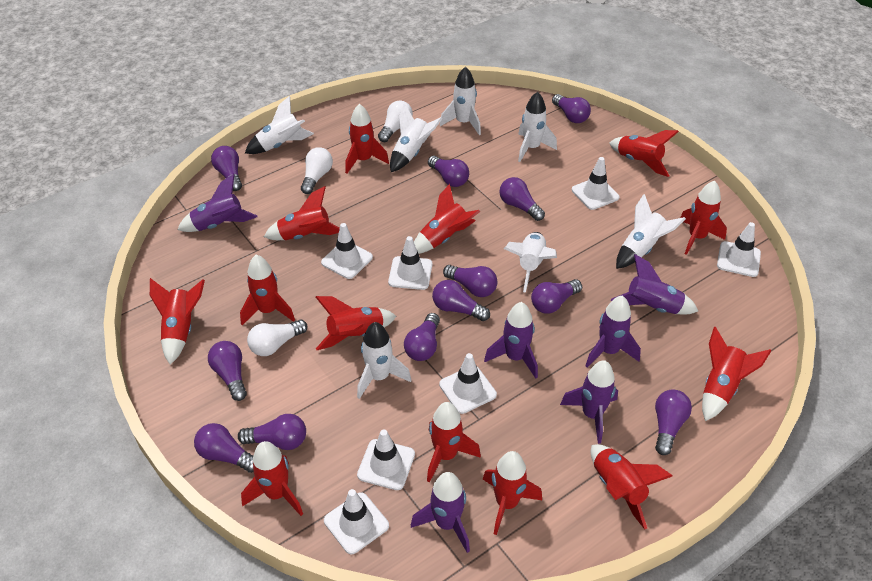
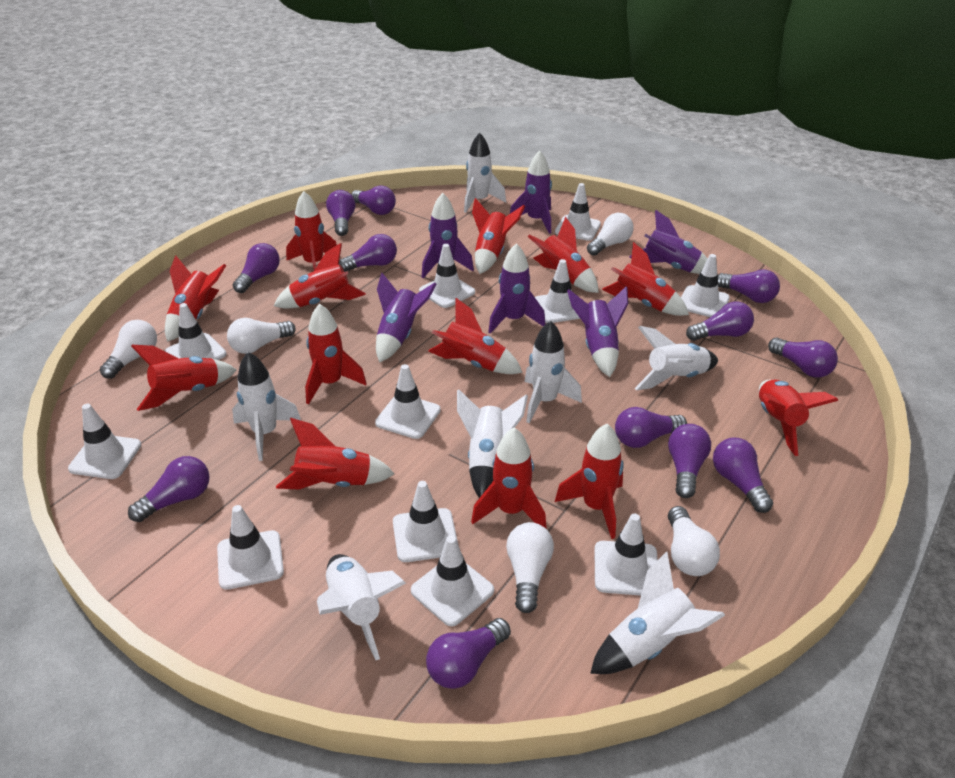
white light bulb: 3 -> 5
white traffic cone: 7 -> 11

